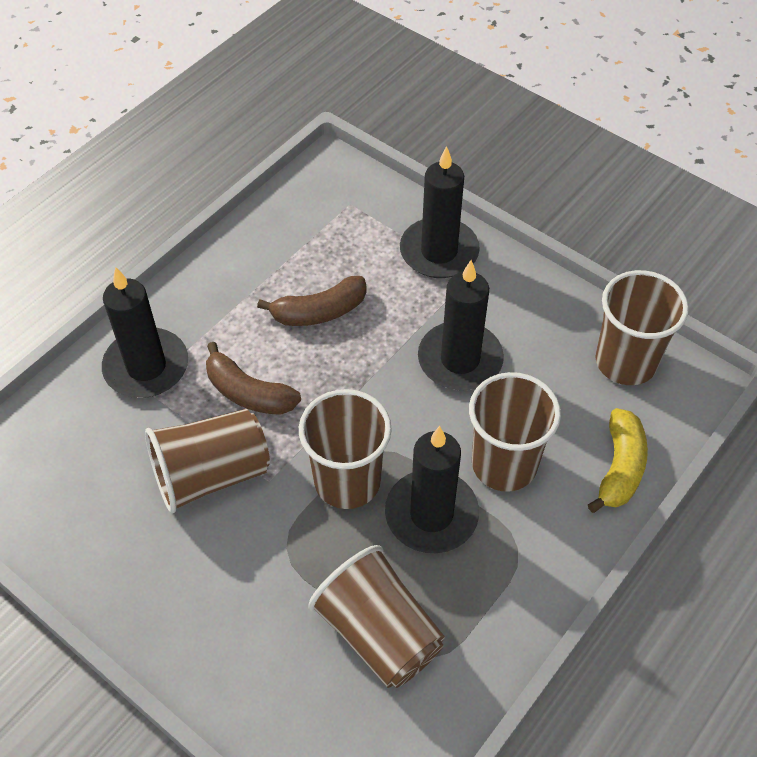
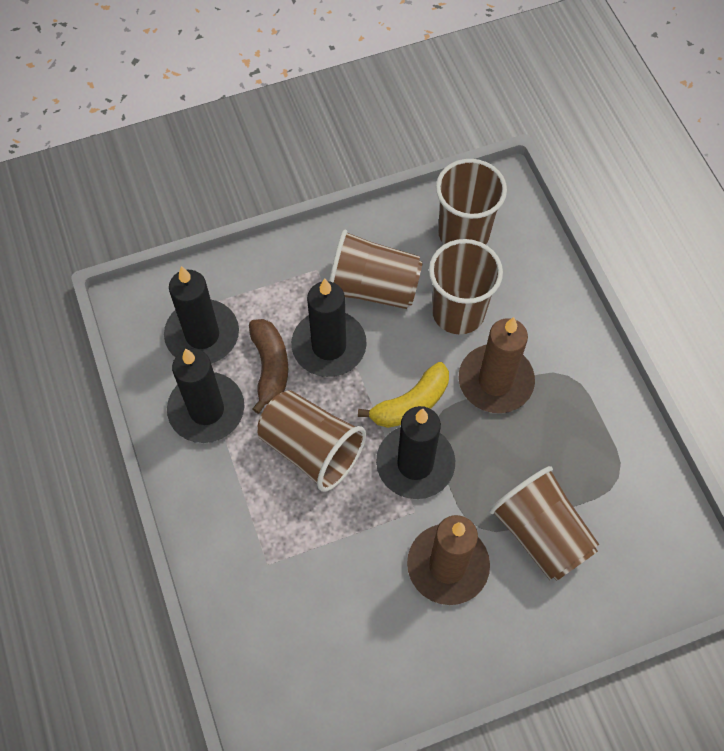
brown banana: 2 -> 1
brown candle: 0 -> 2

